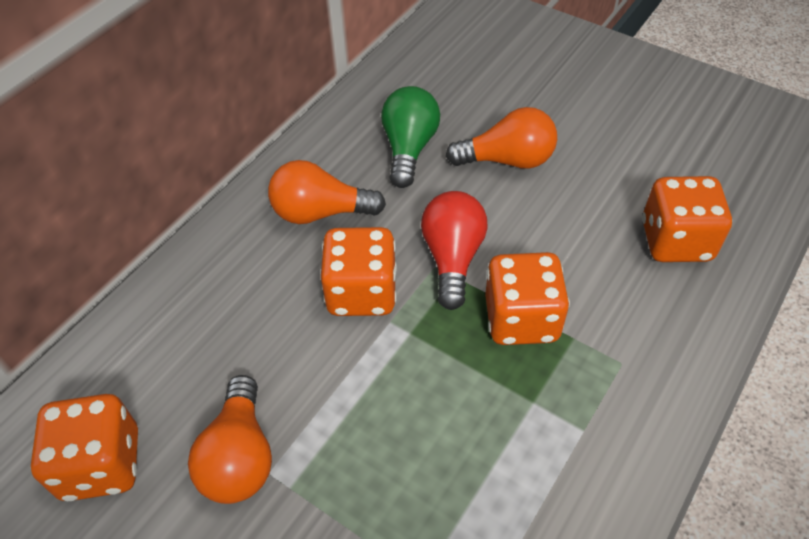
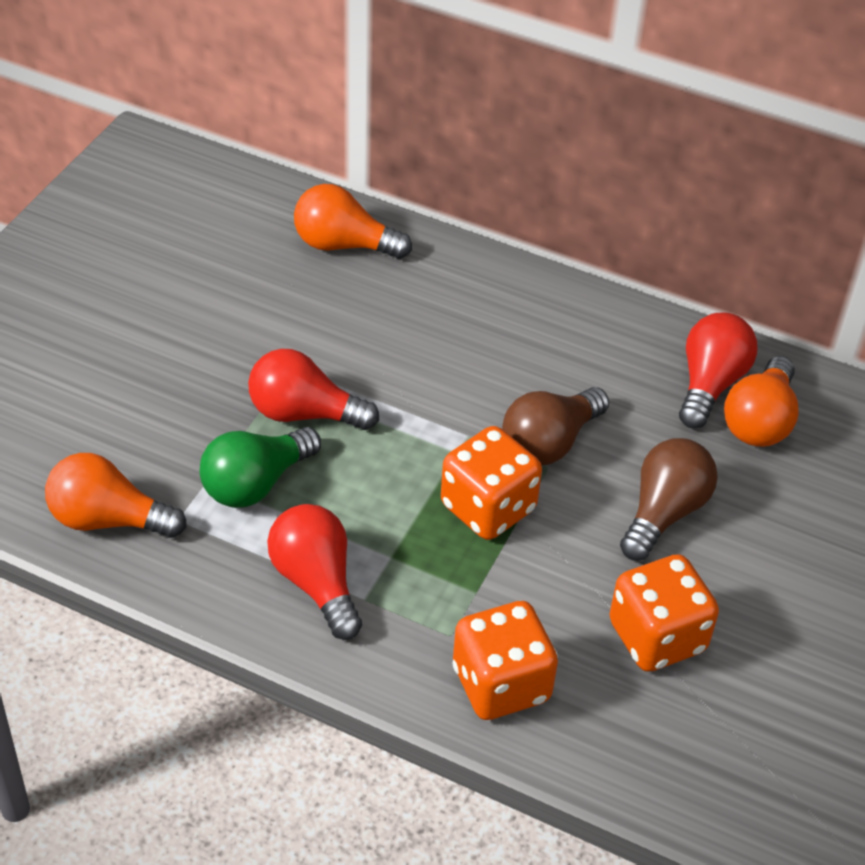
brown light bulb: 0 -> 2
orange dice: 4 -> 3
red light bulb: 1 -> 3

